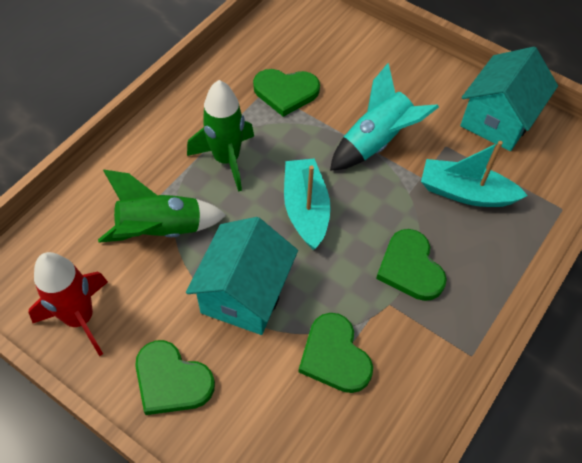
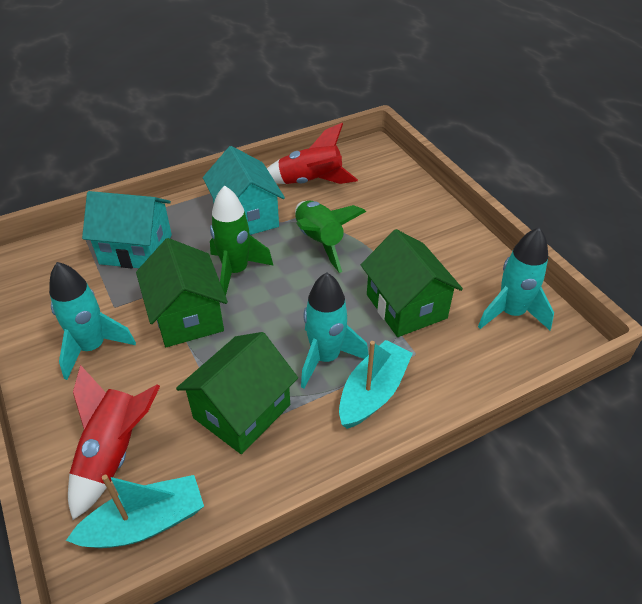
green heart: 4 -> 0
green house: 0 -> 3
red rocket: 1 -> 2
turquoise rocket: 1 -> 3

